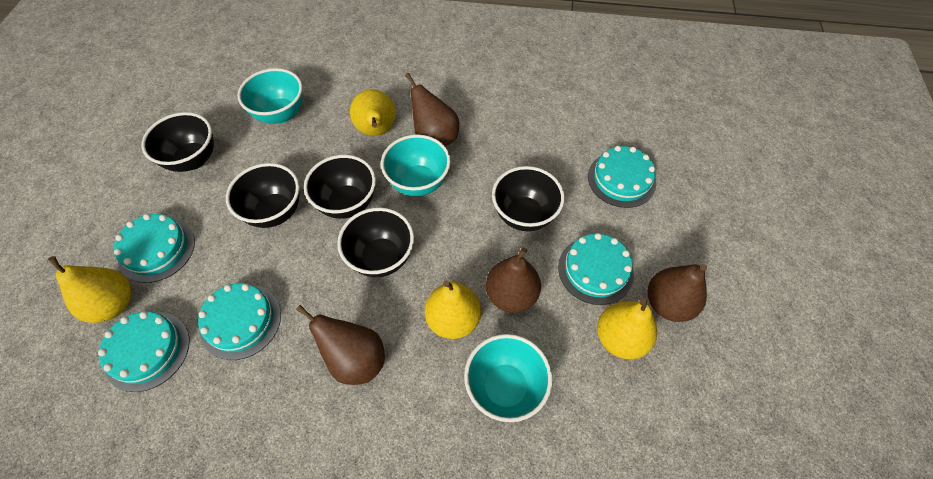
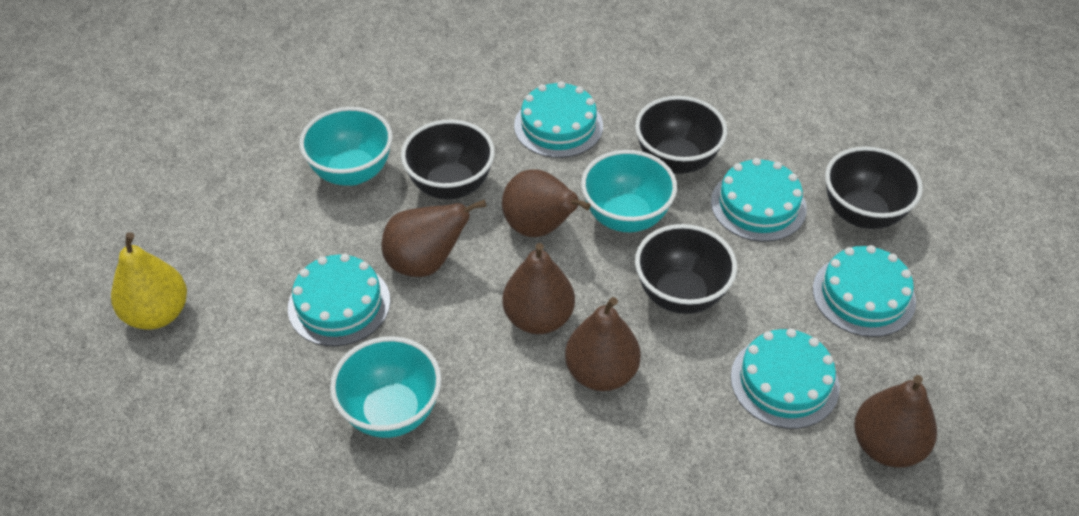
black bowl: 5 -> 4
brown pear: 4 -> 5
yellow pear: 4 -> 1

